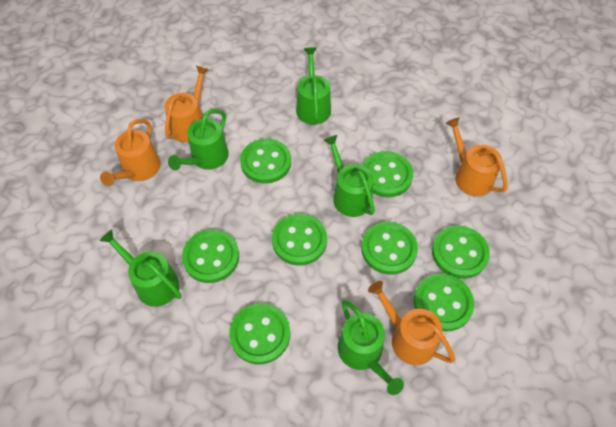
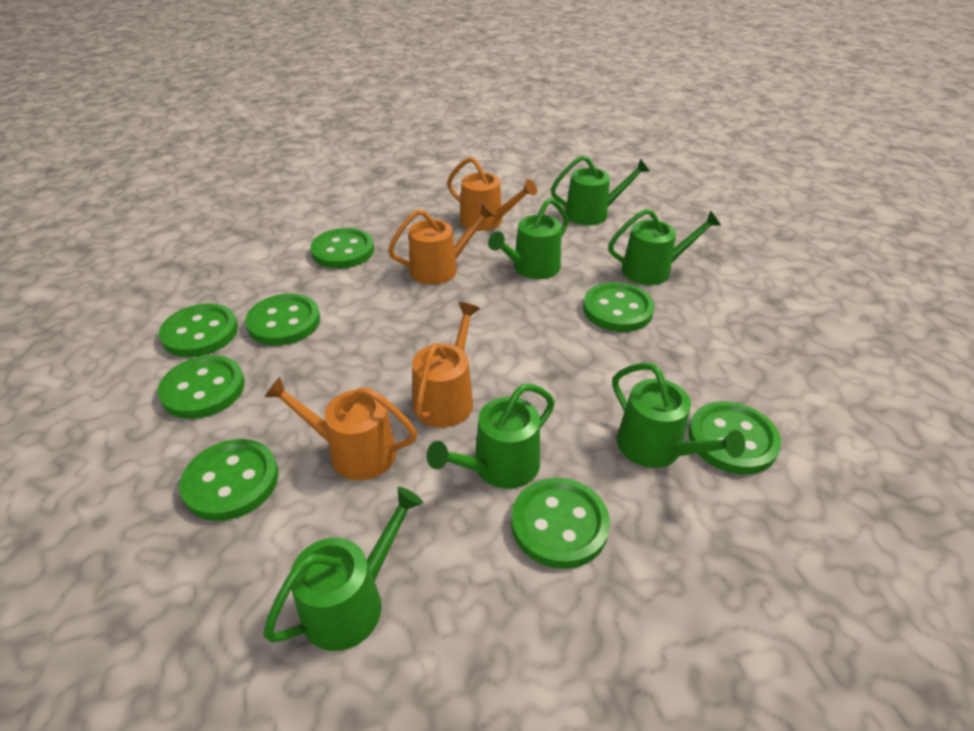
green watering can: 5 -> 6

